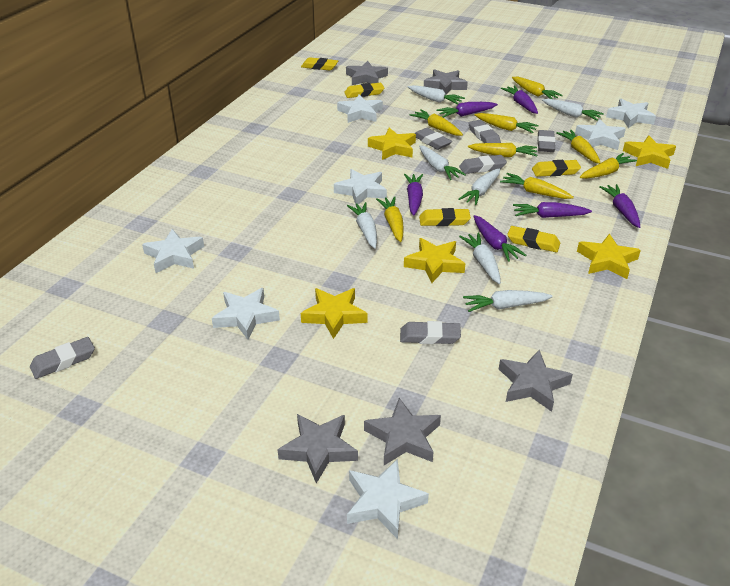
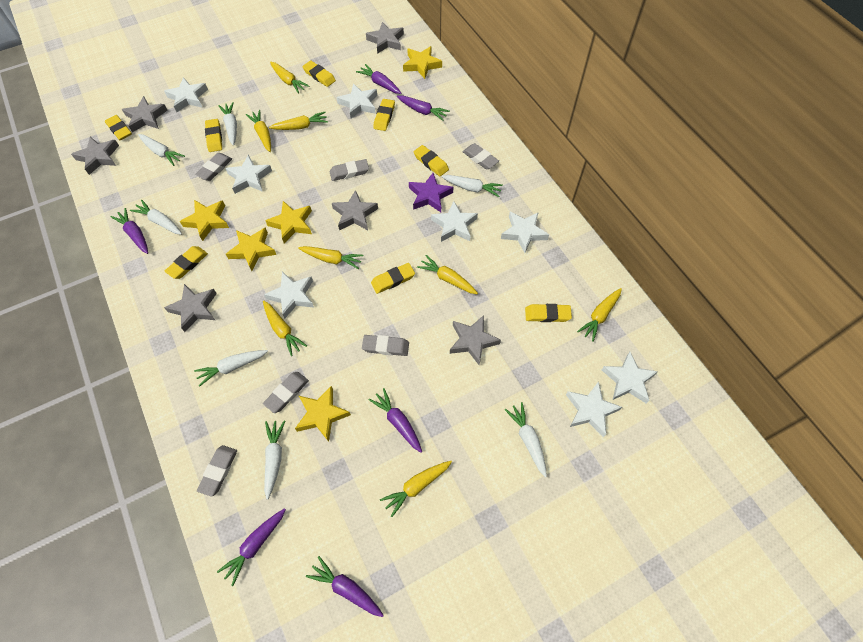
grey star: 5 -> 6
purple star: 0 -> 1
white star: 7 -> 8
yellow eraser: 5 -> 8

